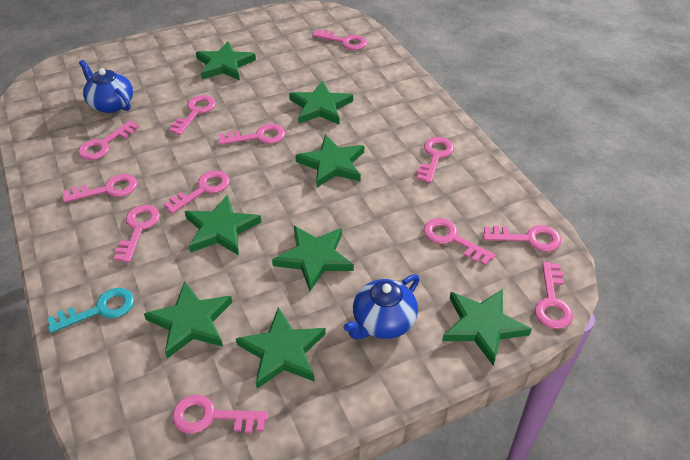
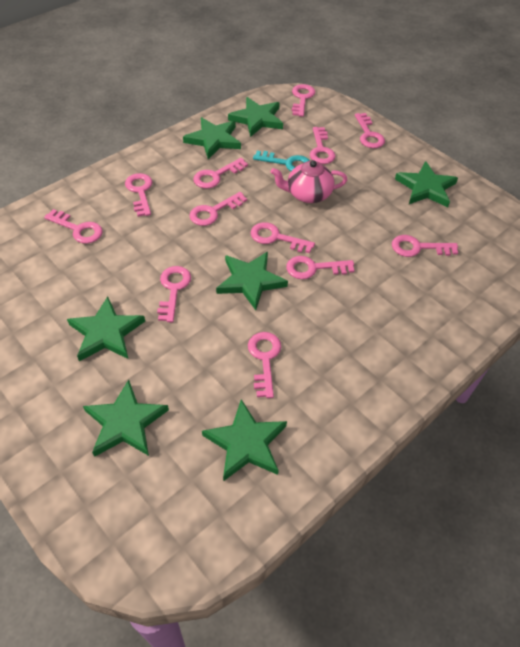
blue teapot: 2 -> 0
green star: 8 -> 7
pink teapot: 0 -> 1

